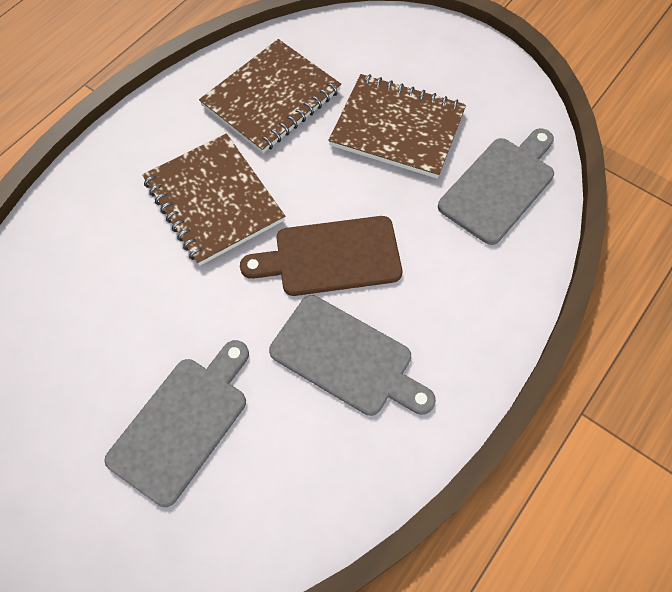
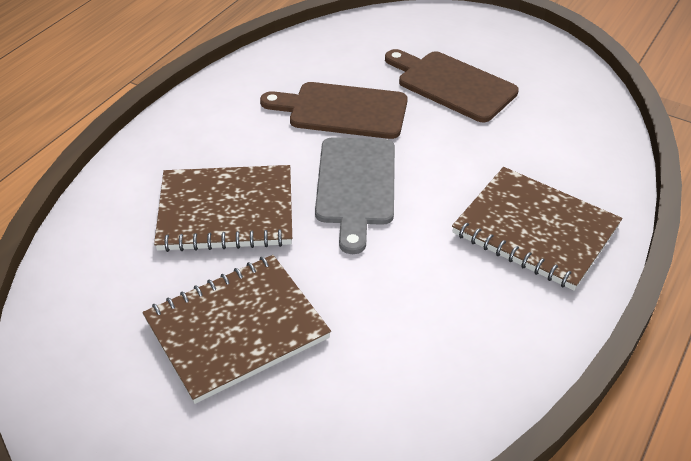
brown cutting board: 1 -> 2
grey cutting board: 3 -> 1

